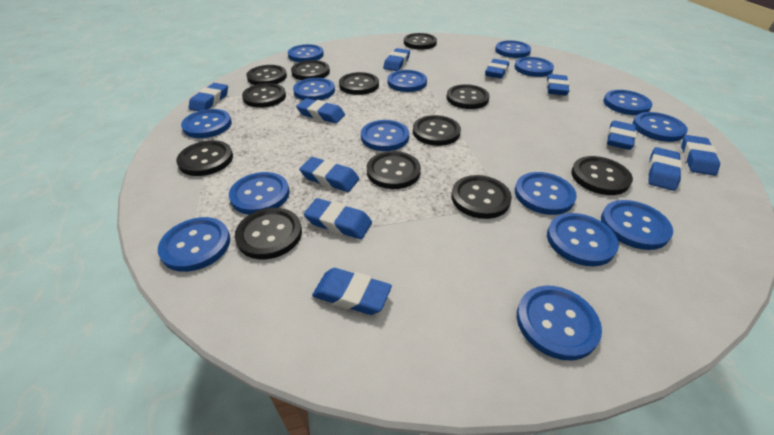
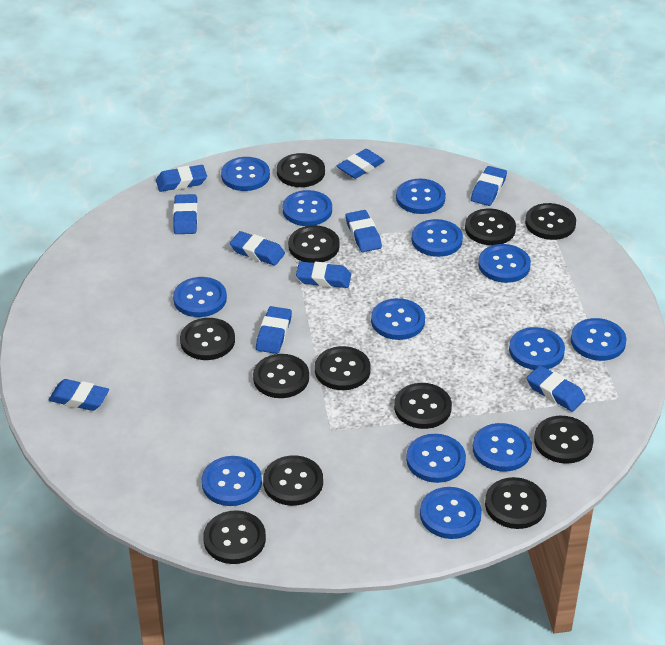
blue button: 15 -> 13
blue eraser: 11 -> 10

